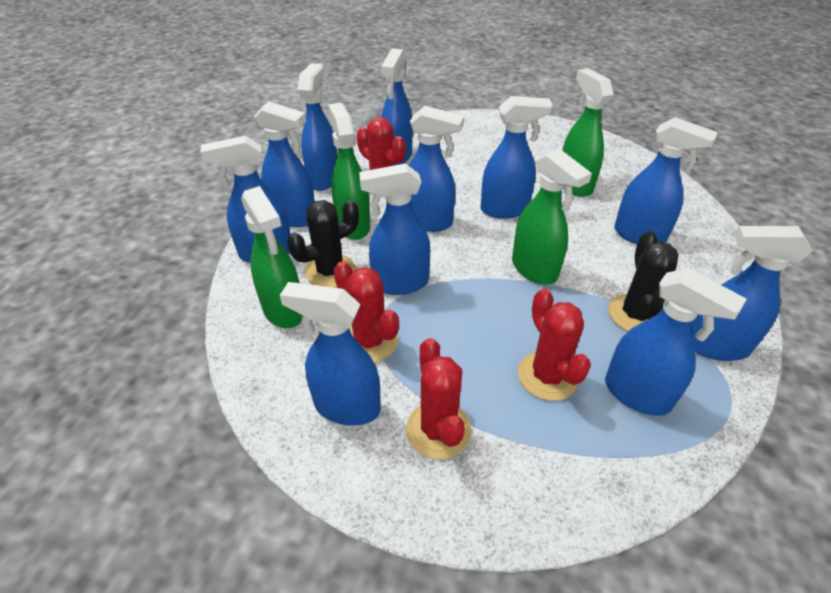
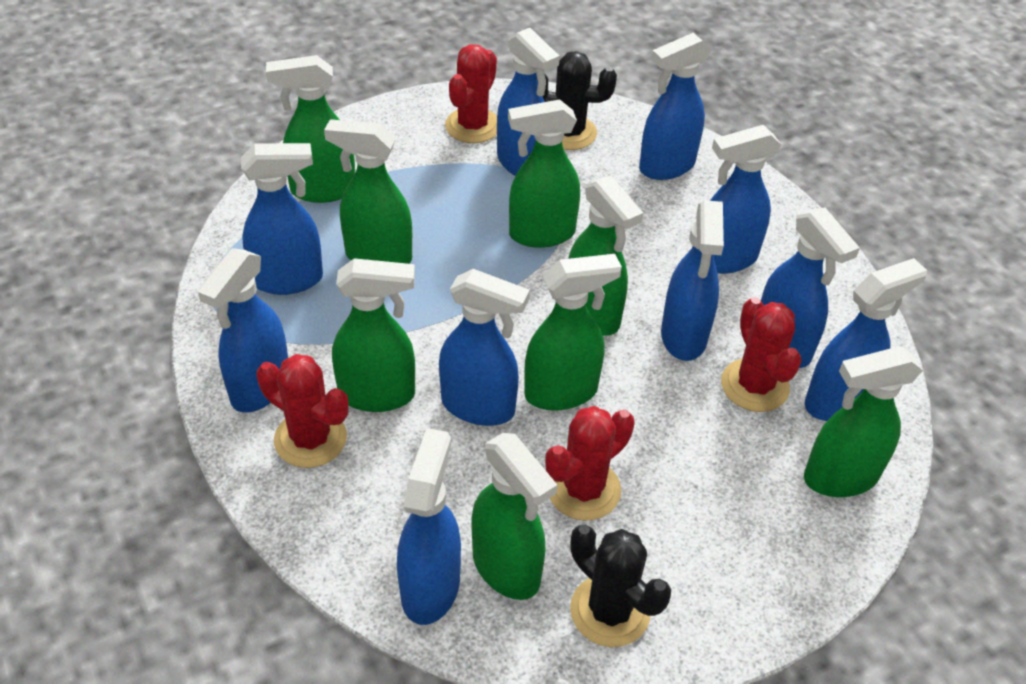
blue spray bottle: 11 -> 10
green spray bottle: 4 -> 8

